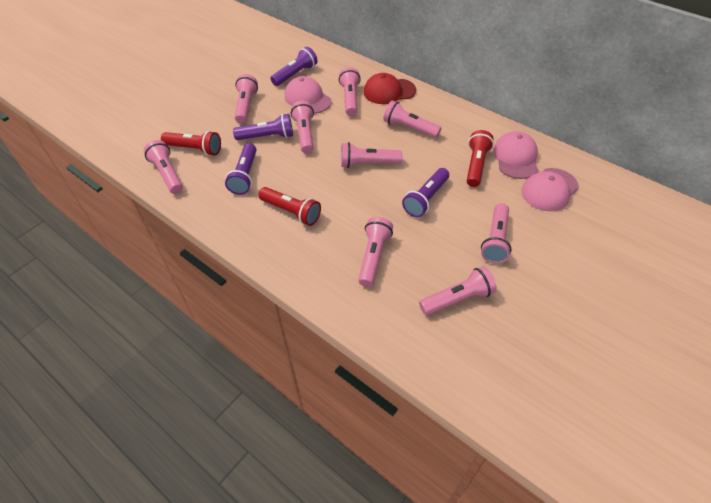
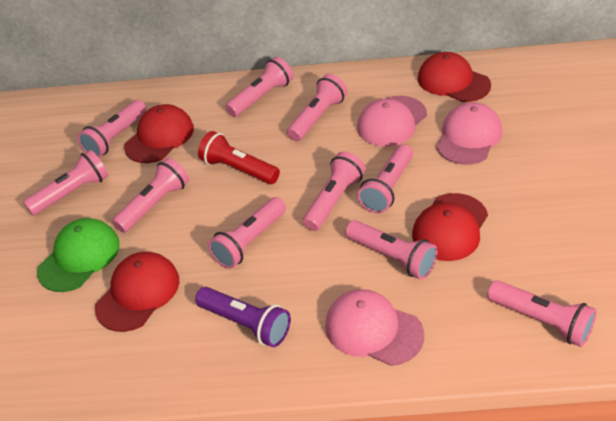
green cap: 0 -> 1
pink flashlight: 9 -> 10
purple flashlight: 4 -> 1
red cap: 1 -> 4
red flashlight: 3 -> 1

